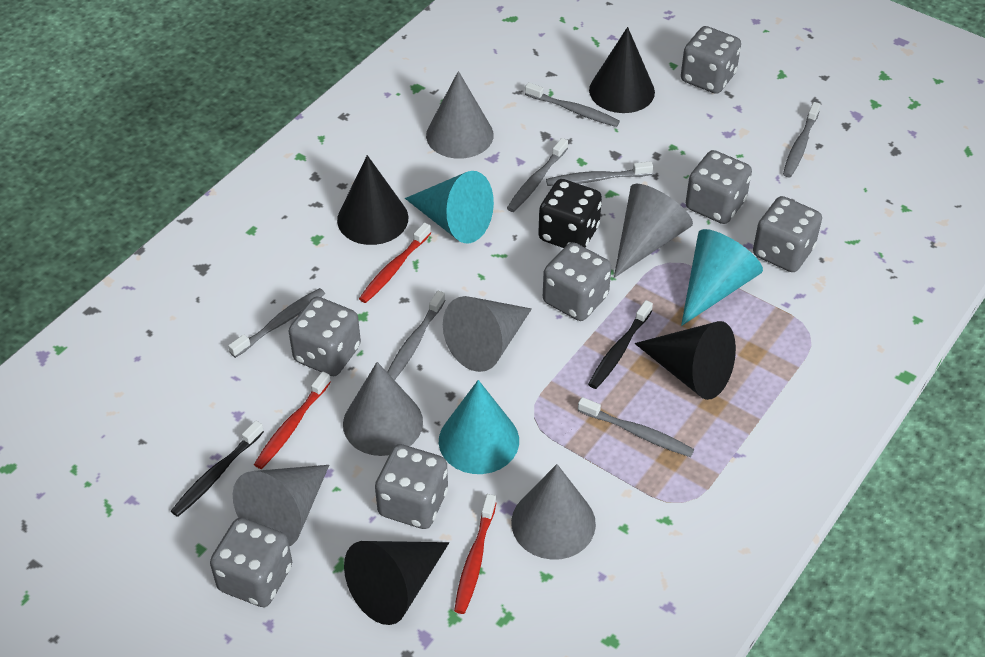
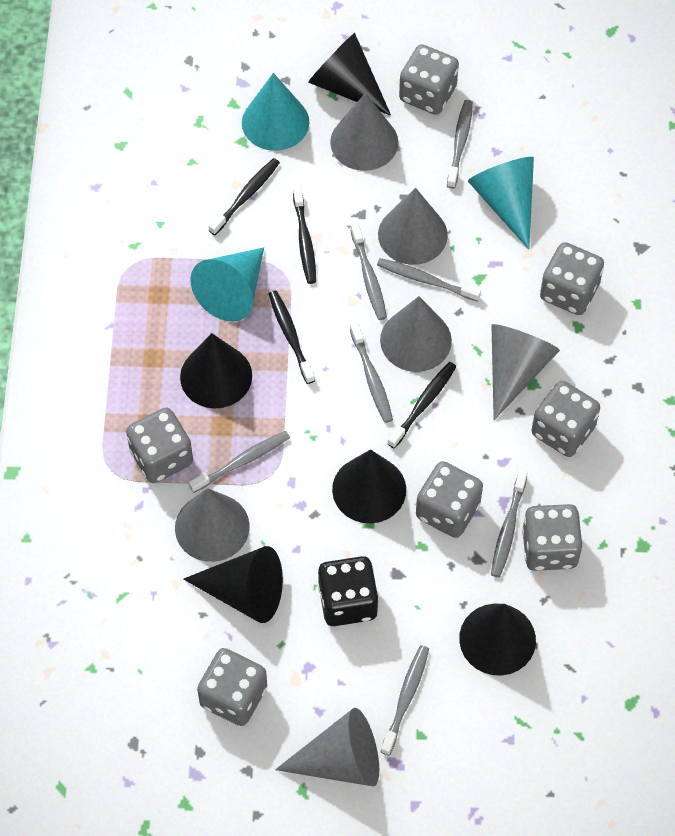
black cone: 4 -> 5
black toothbrush: 2 -> 4
red toothbrush: 3 -> 0

